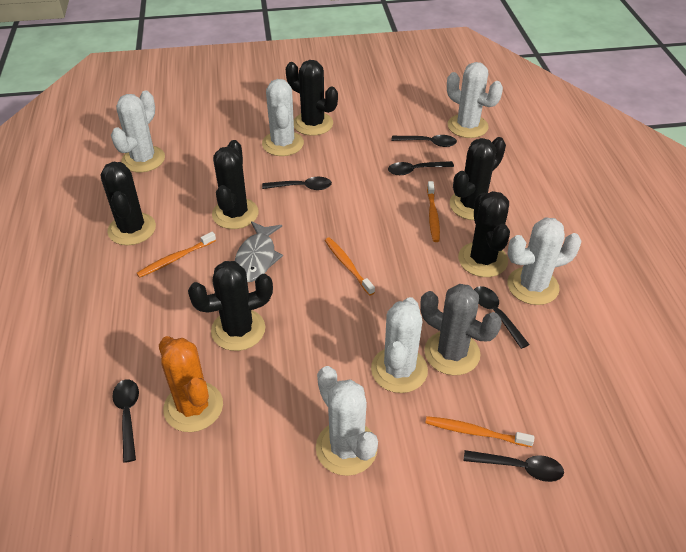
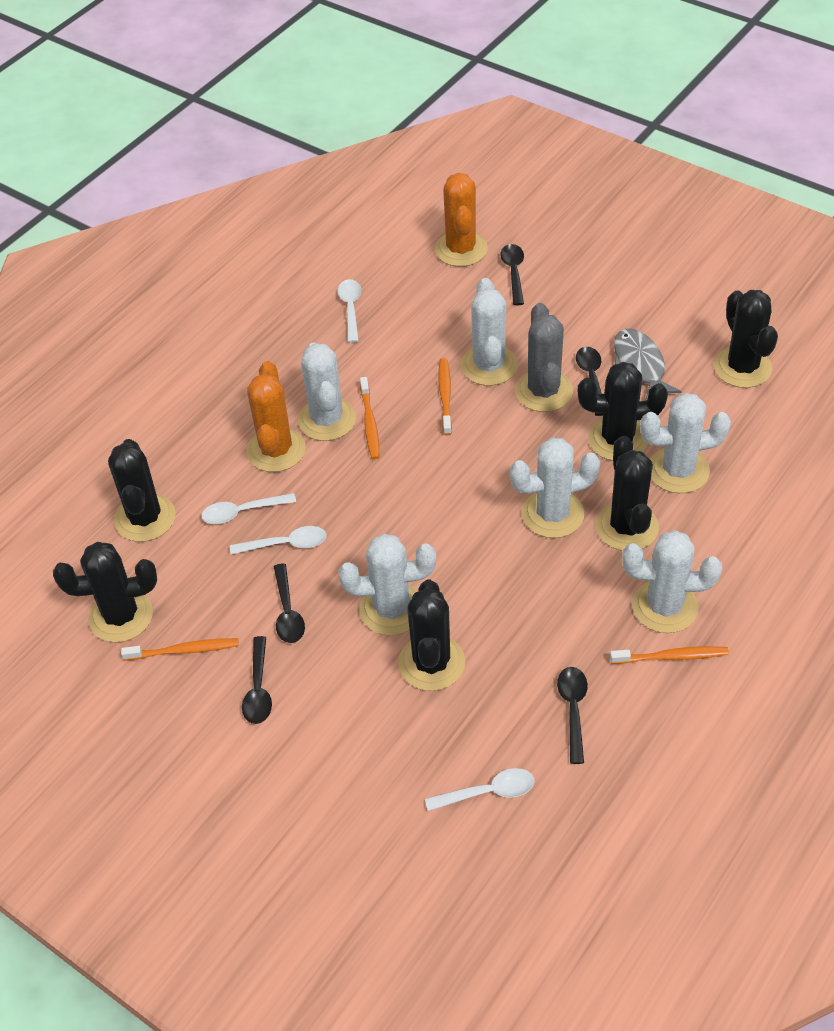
black spoon: 6 -> 5
orange cactus: 1 -> 2
white spoon: 0 -> 4

